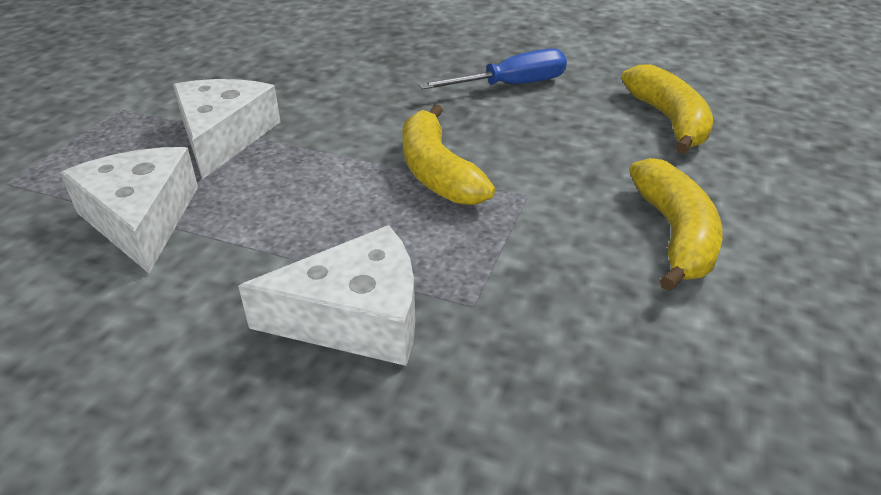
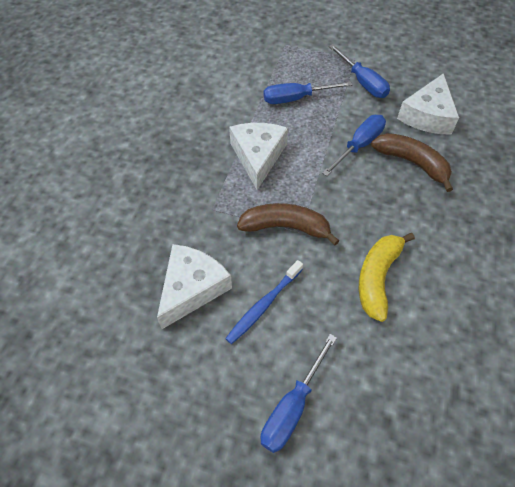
blue screwdriver: 1 -> 4
blue toothbrush: 0 -> 1
brown banana: 0 -> 2
yellow banana: 3 -> 1

